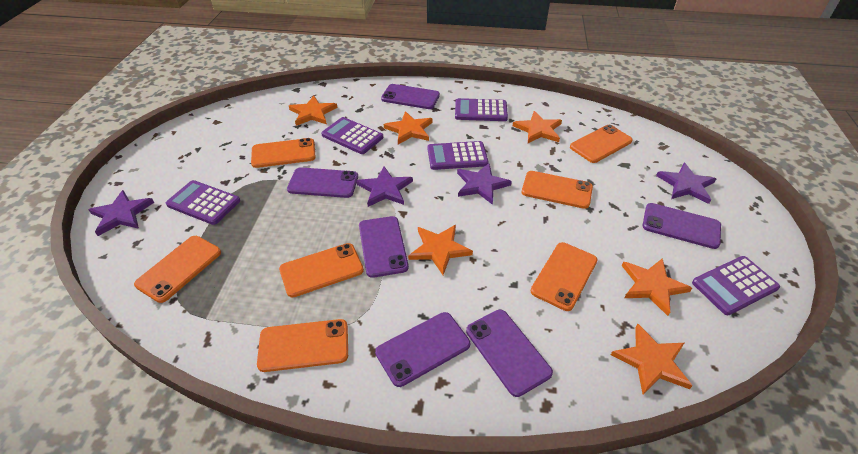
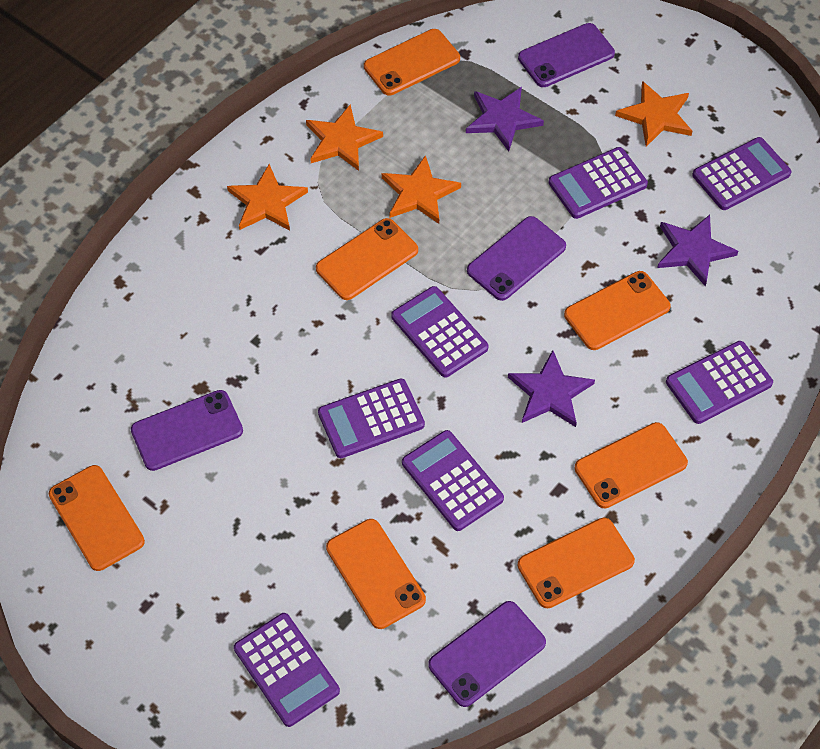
orange star: 6 -> 4
purple calculator: 5 -> 7
purple phone: 6 -> 4
purple star: 4 -> 3

